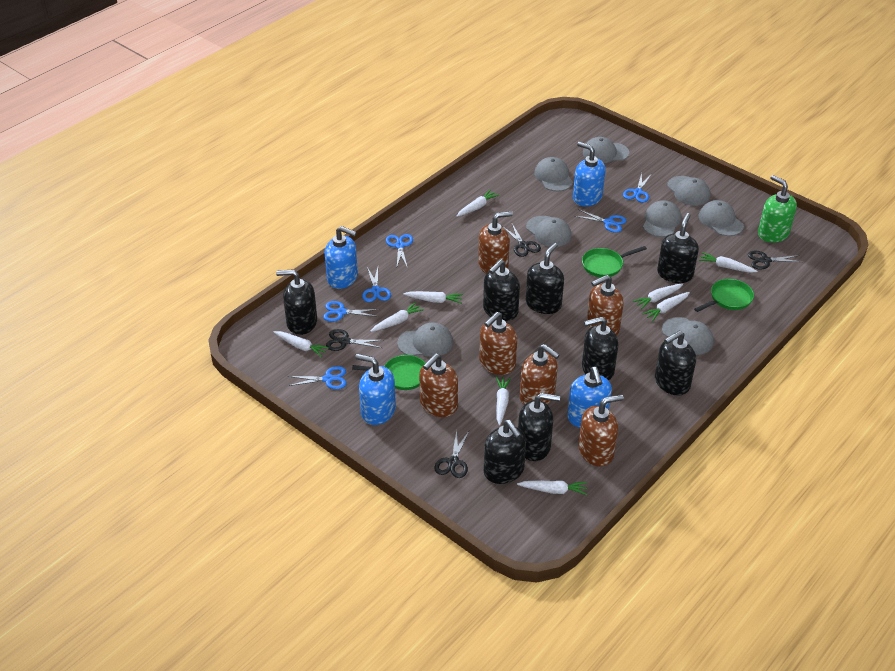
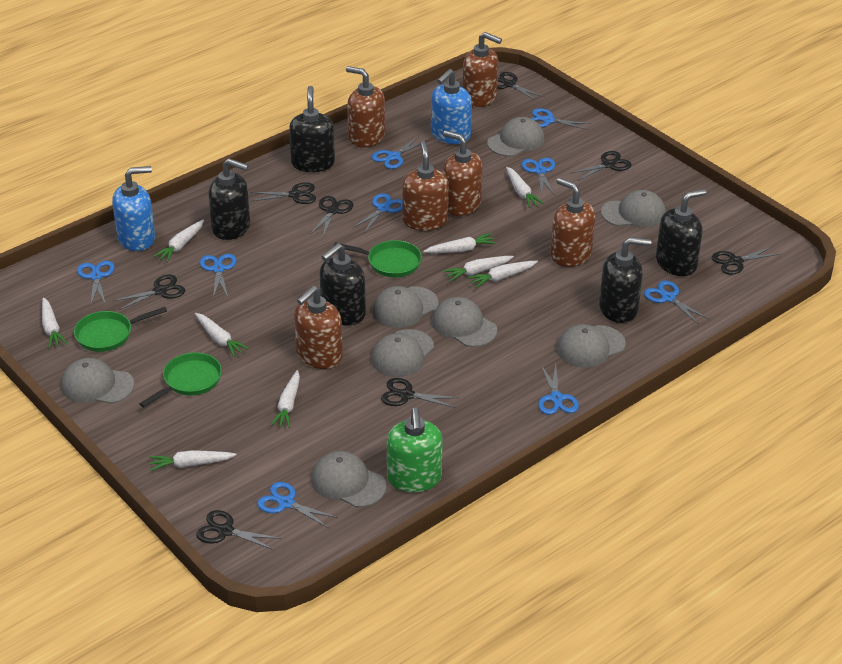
black scissors: 4 -> 8
black soap dispenser: 8 -> 5
blue scissors: 6 -> 9
blue soap dispenser: 4 -> 2

